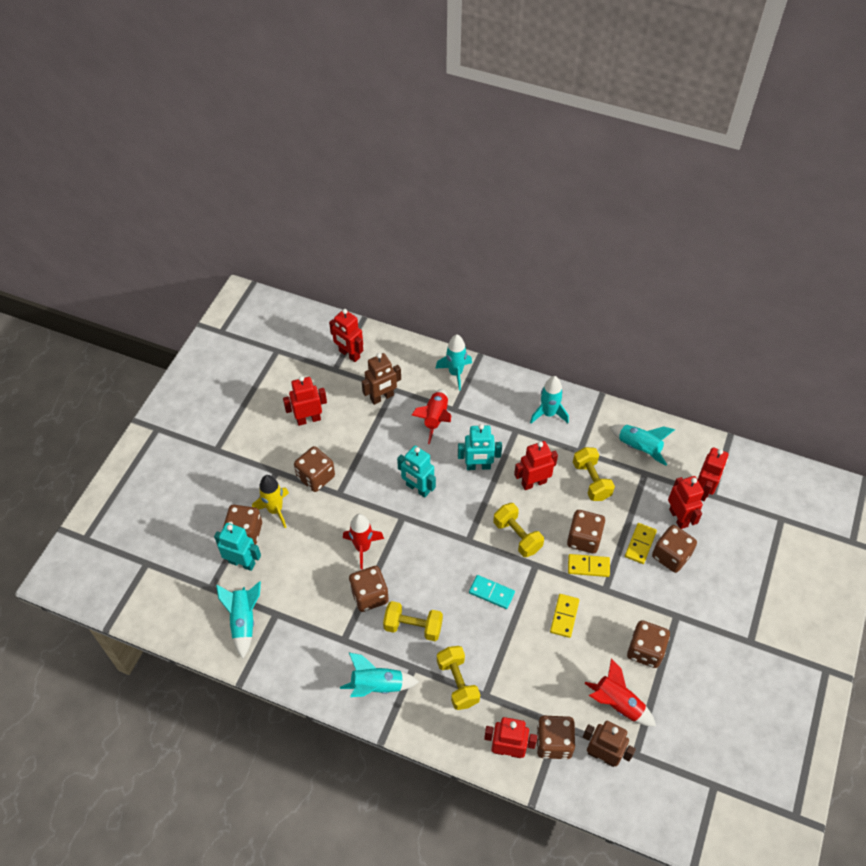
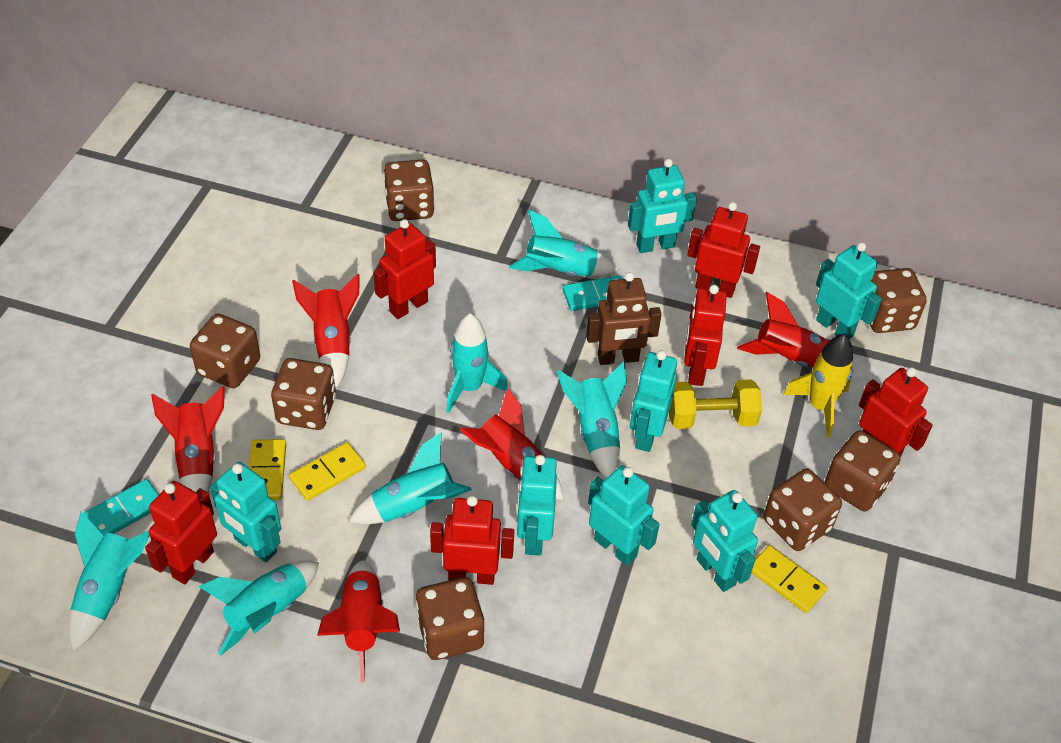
brown robot: 2 -> 1
red rocket: 3 -> 5
turquoise domino: 1 -> 2
turquoise robot: 3 -> 7
turquoise rocket: 5 -> 6
yellow dumbbell: 4 -> 1

